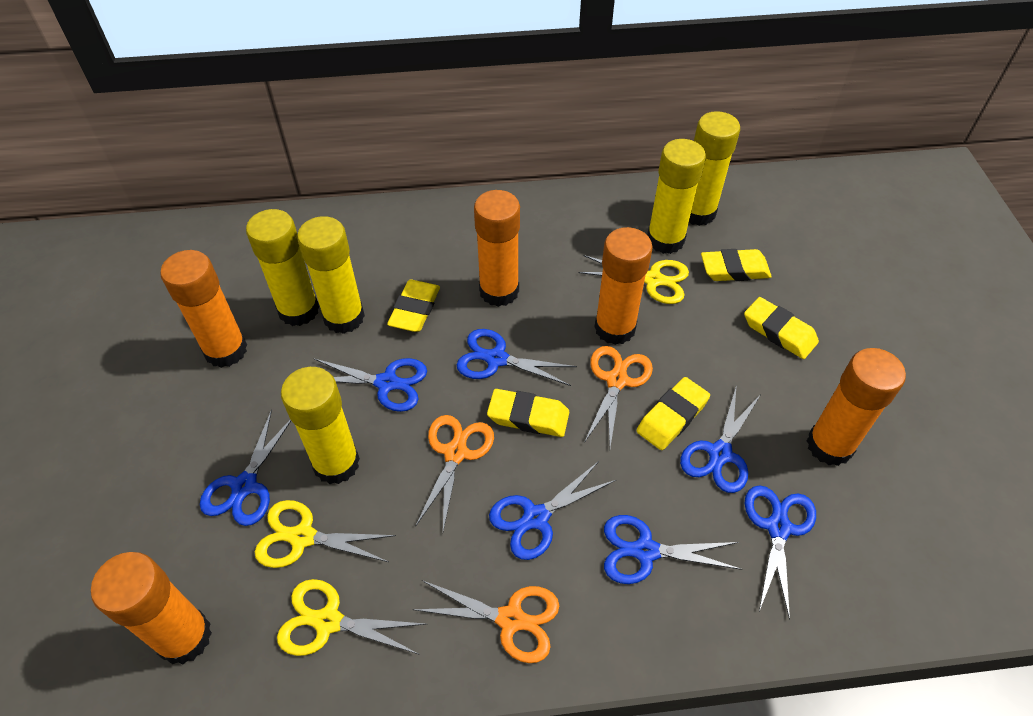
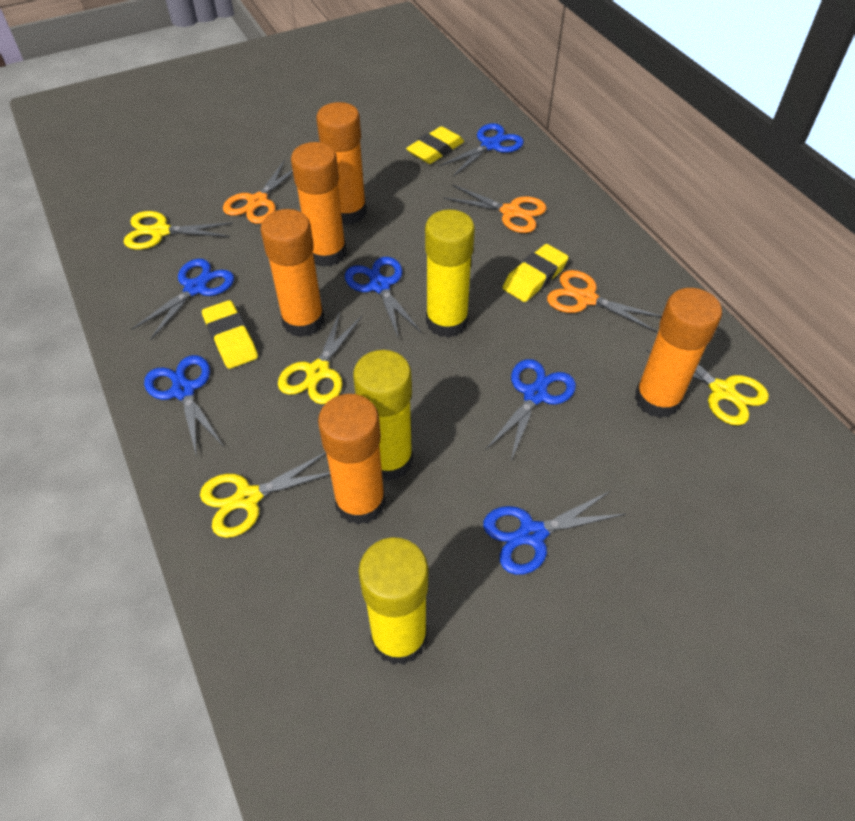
blue scissors: 7 -> 6
yellow eraser: 5 -> 3
yellow glue stick: 5 -> 3
yellow scissors: 3 -> 4

